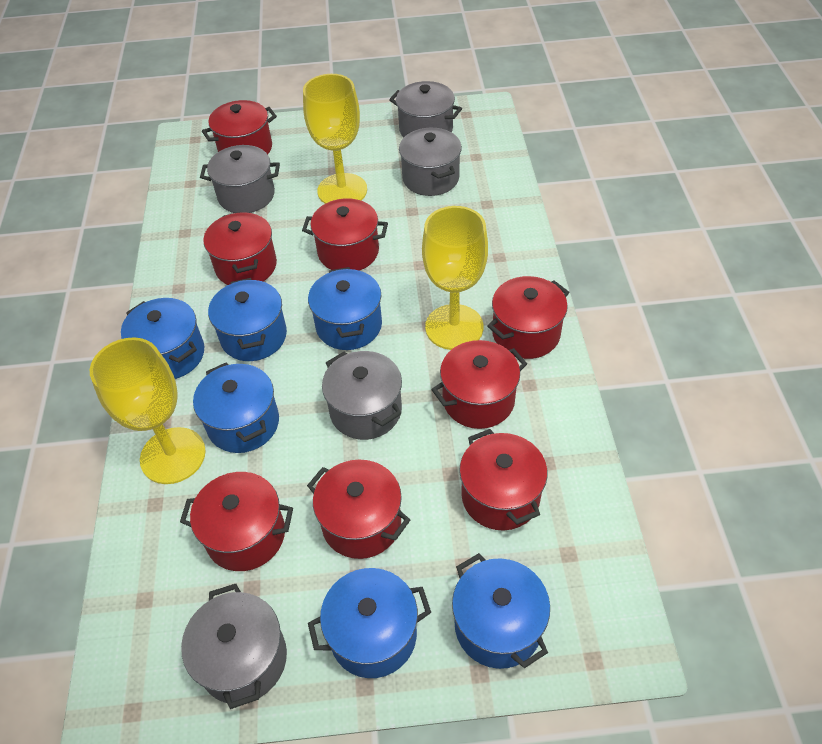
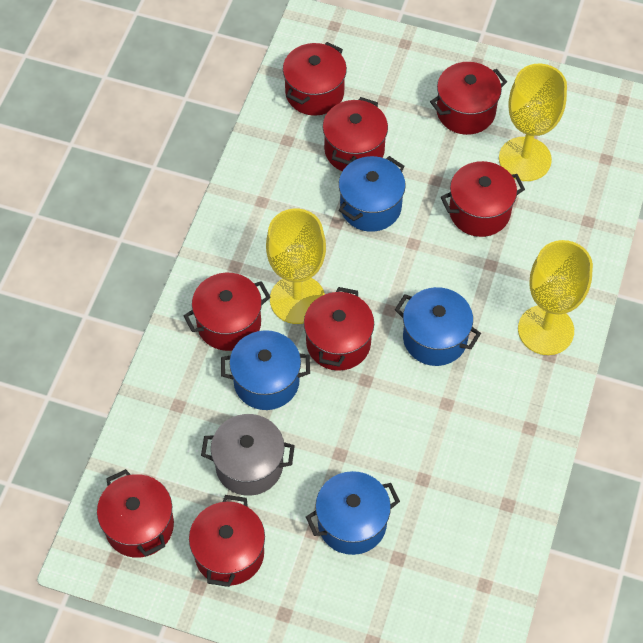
blue pot: 6 -> 4
grey pot: 5 -> 1

